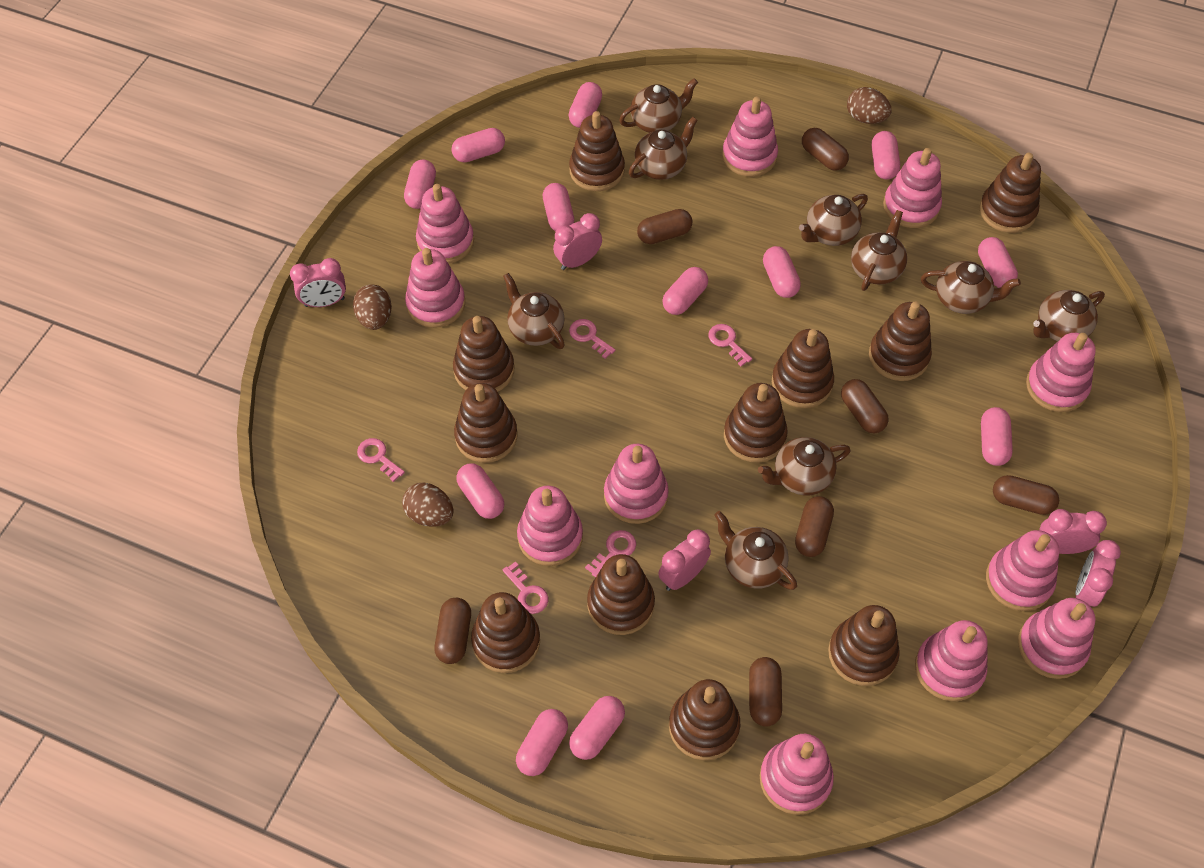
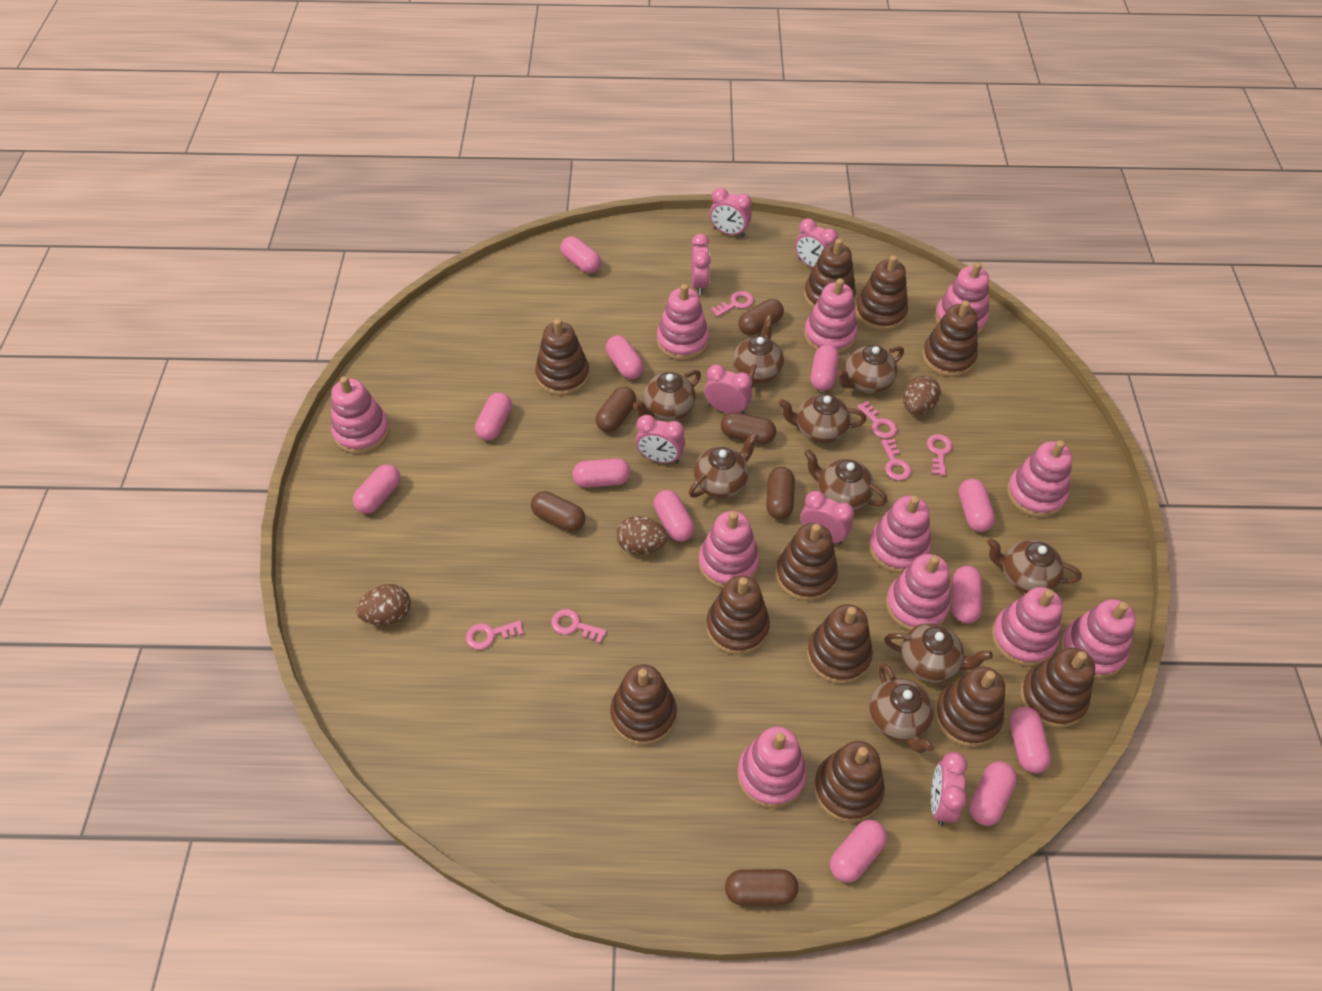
brown capsule: 7 -> 6
pink clock: 5 -> 7
pink key: 5 -> 6

